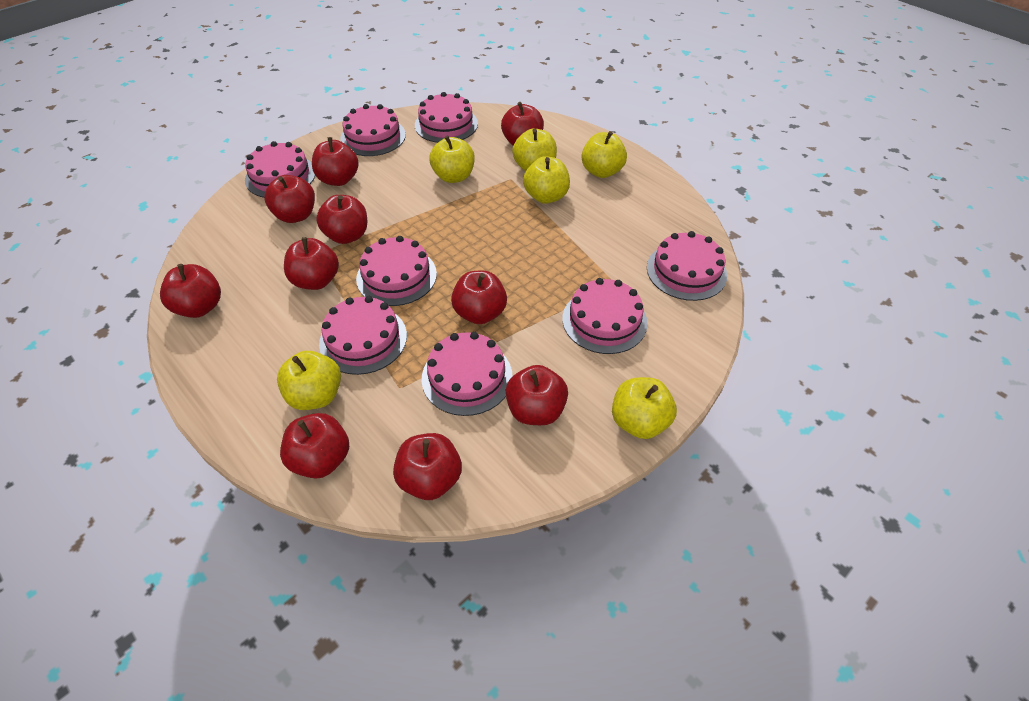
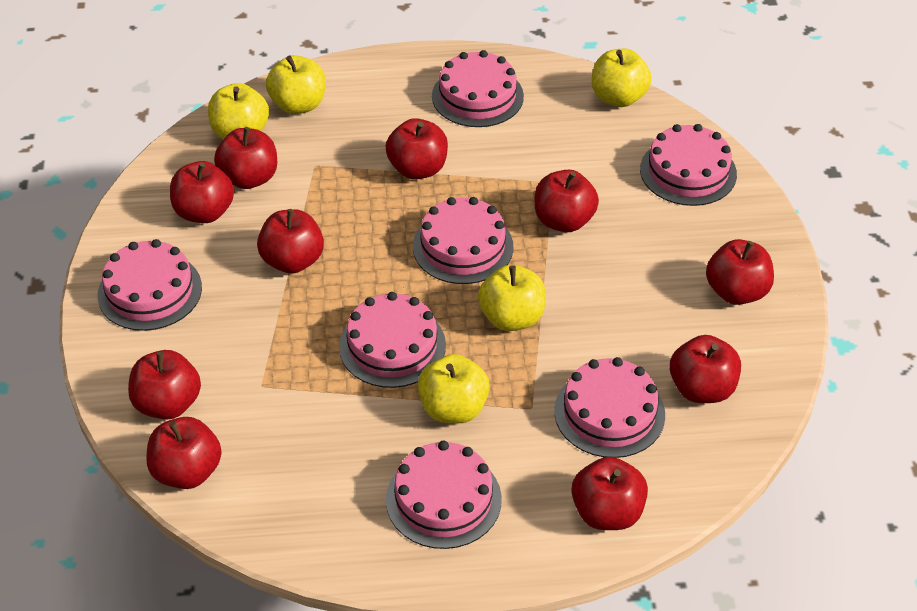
pink cake: 8 -> 7
yellow apple: 6 -> 5

